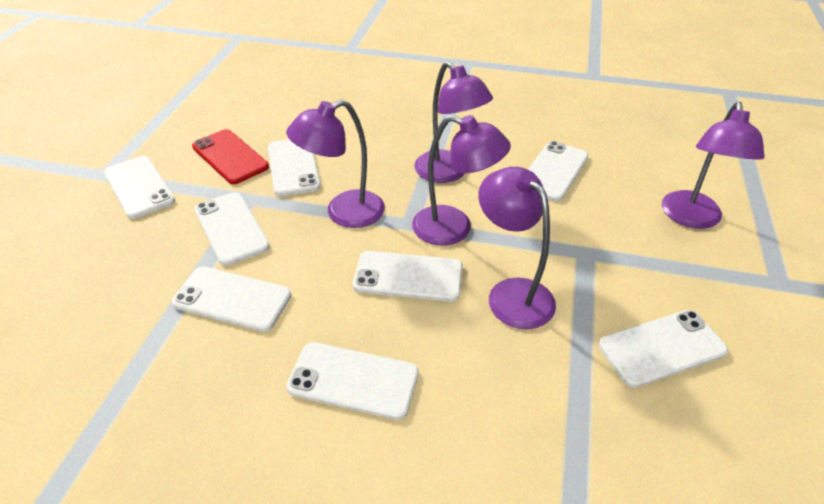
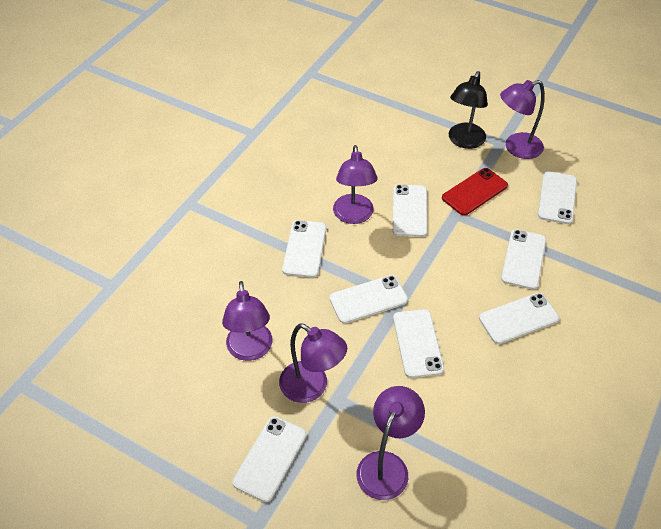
black lamp: 0 -> 1

